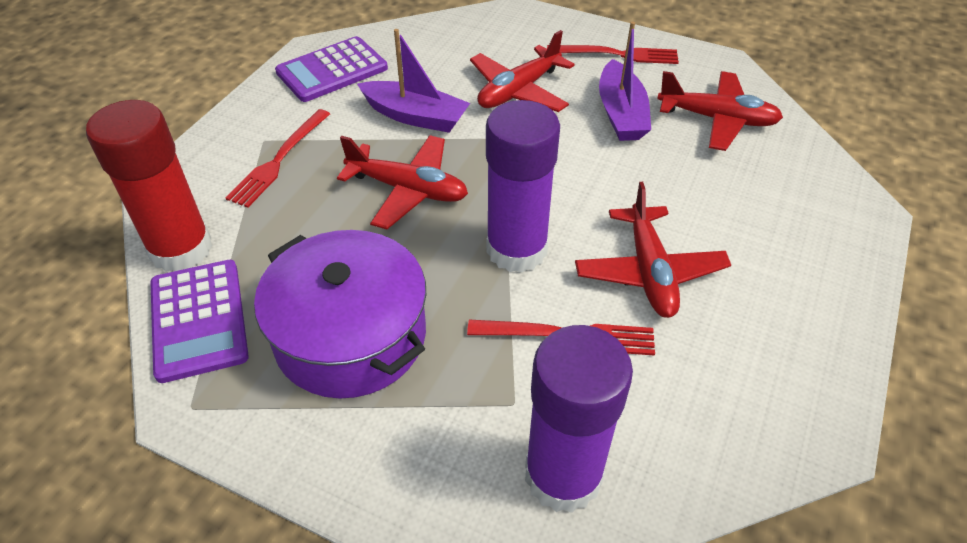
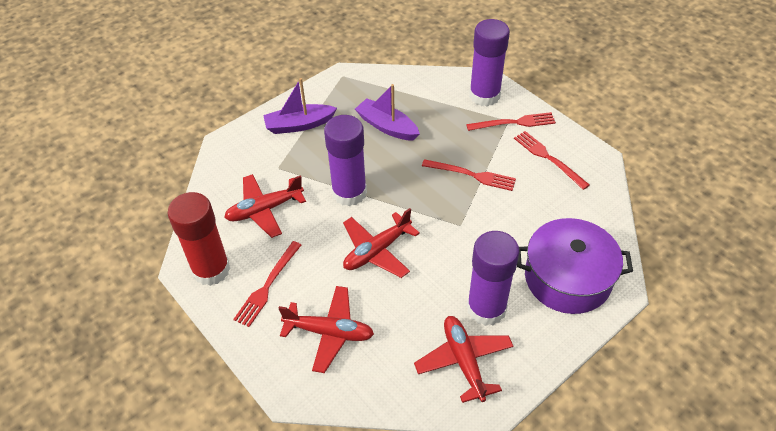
purple calculator: 2 -> 0
purple glue stick: 2 -> 3
red fork: 3 -> 4

